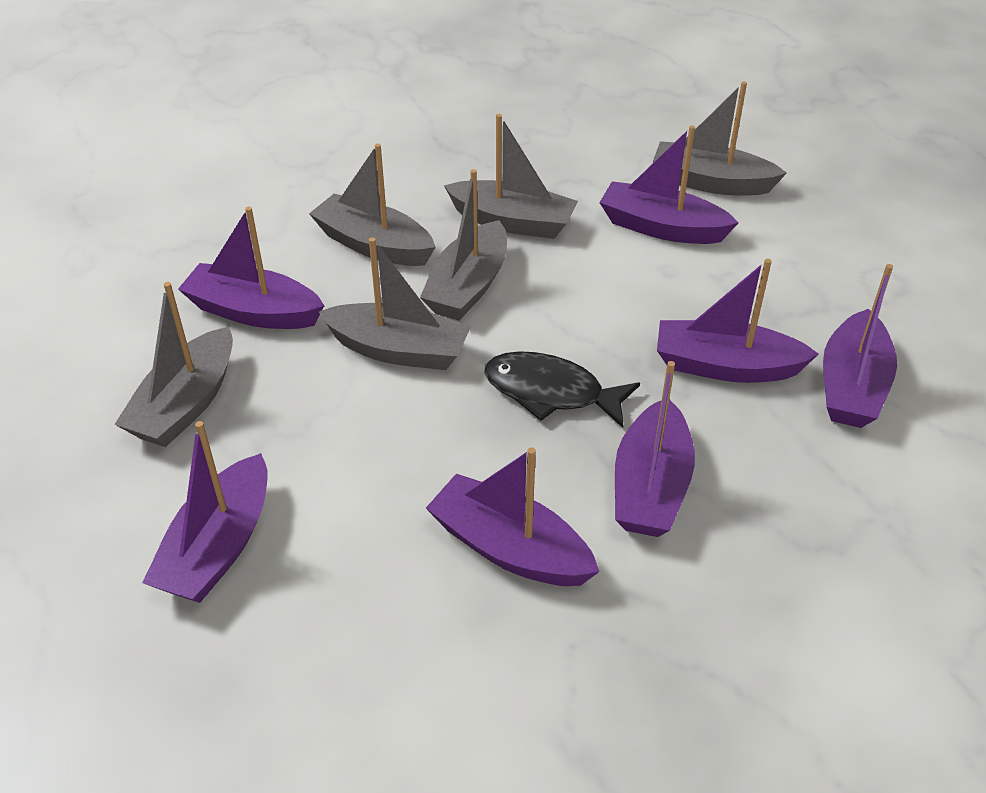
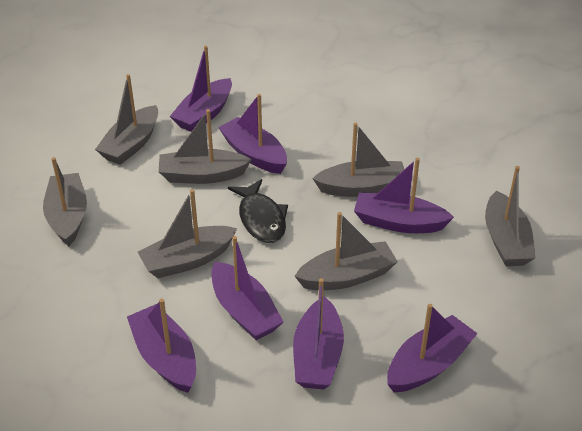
grey boat: 6 -> 7

